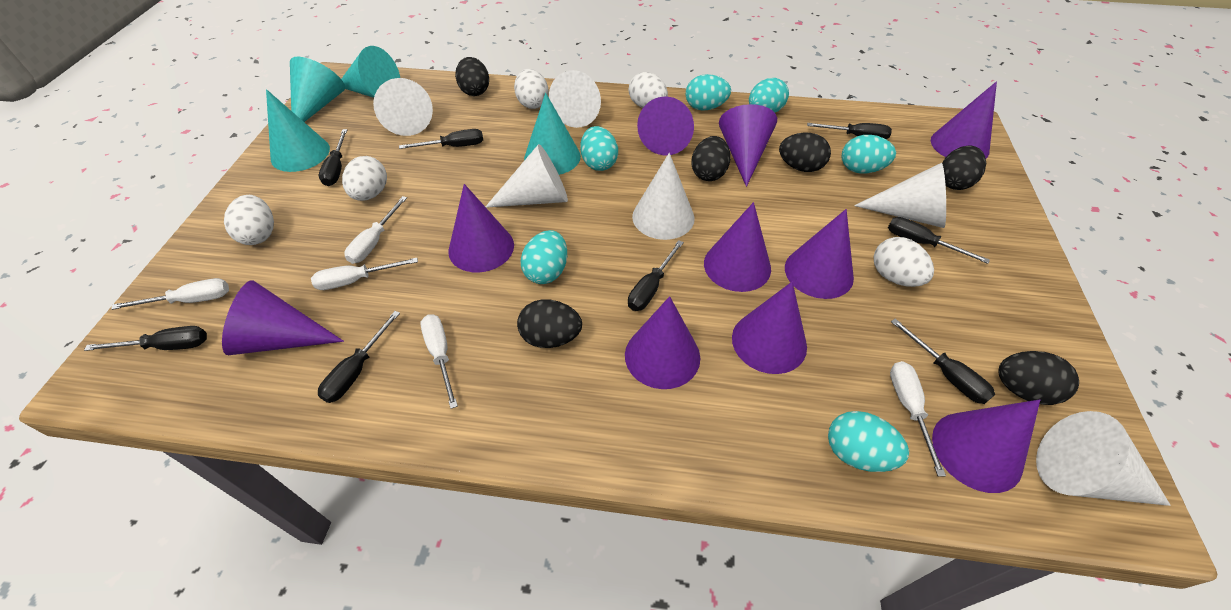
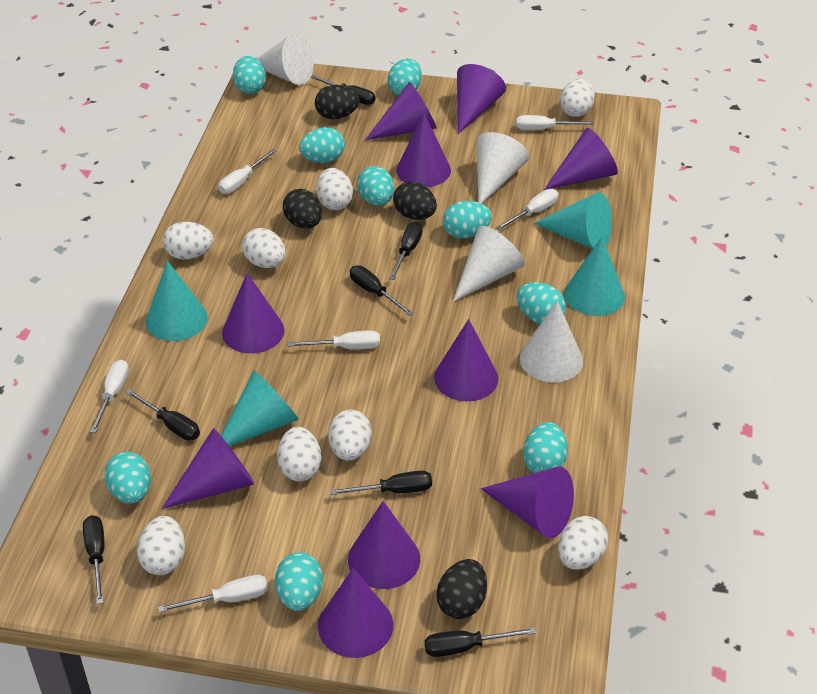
black egg: 6 -> 4
black screwdriver: 8 -> 7
turquoise egg: 6 -> 9
white cone: 6 -> 4
white egg: 5 -> 8
white screwdriver: 5 -> 6

